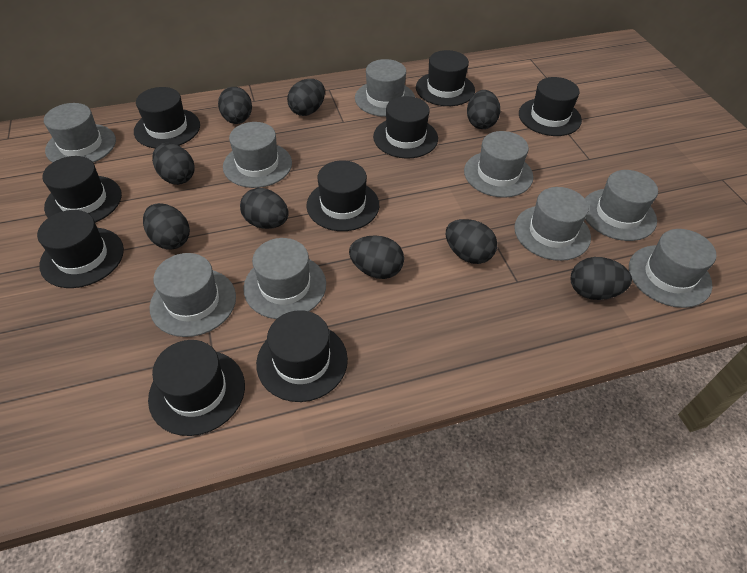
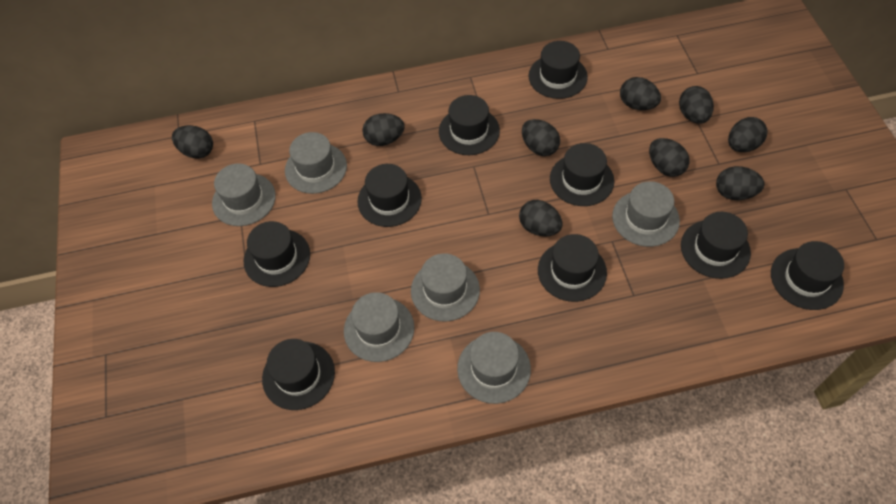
grey hat: 9 -> 6

